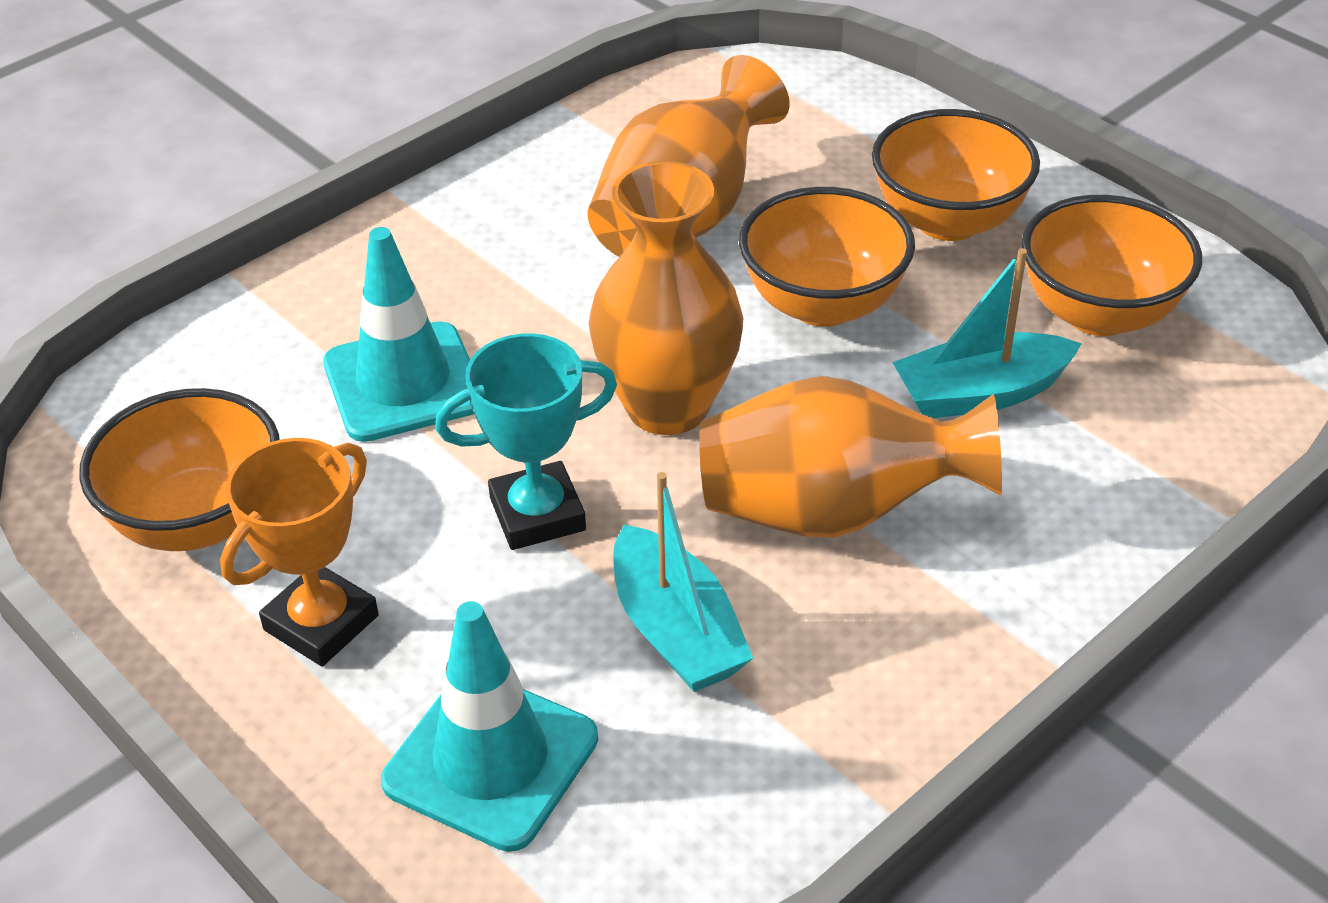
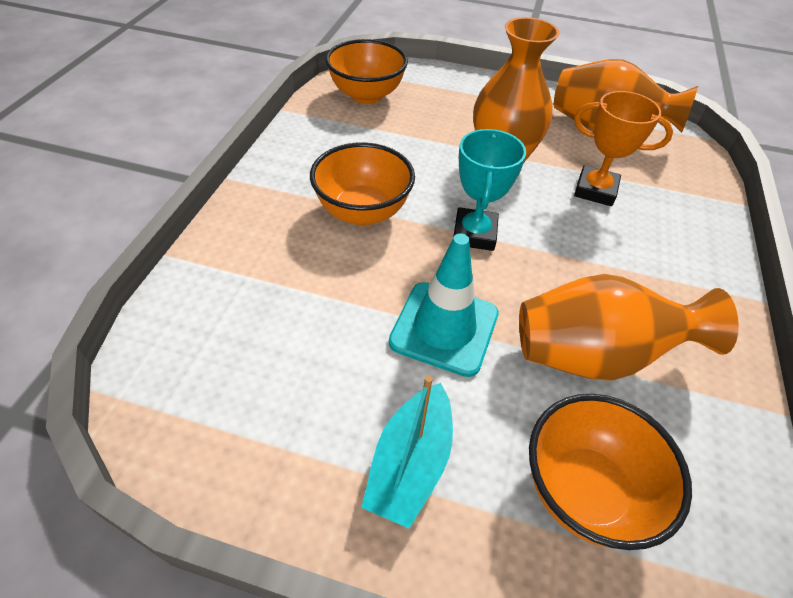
orange bowl: 4 -> 3
turquoise boat: 2 -> 1
turquoise traffic cone: 2 -> 1

